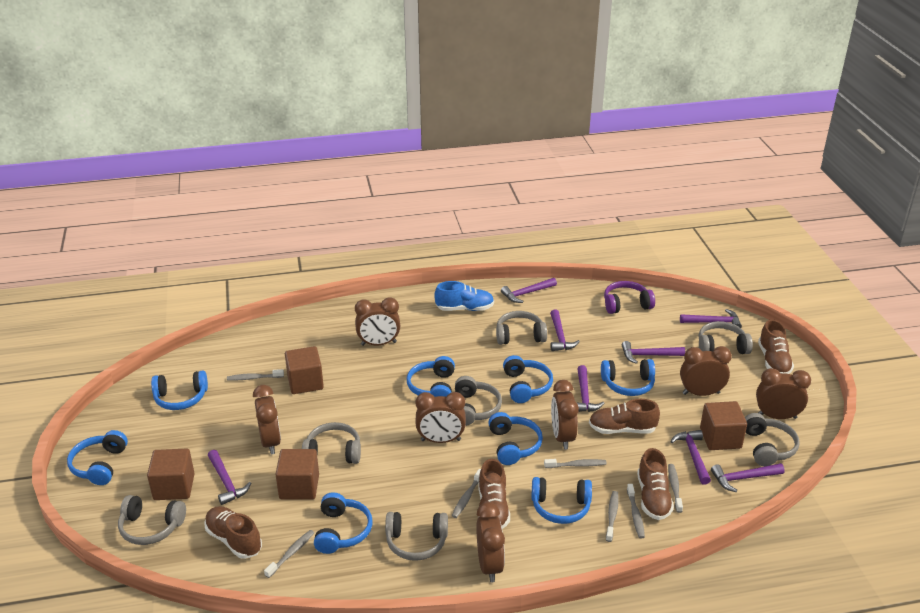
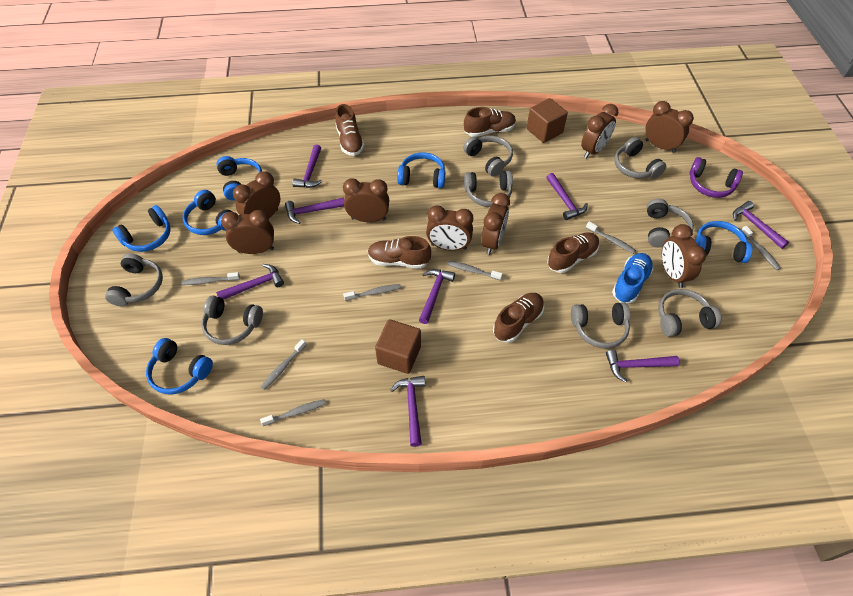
blue headphones: 8 -> 6
brown clock: 7 -> 8
brown cube: 4 -> 2
grey headphones: 7 -> 8

